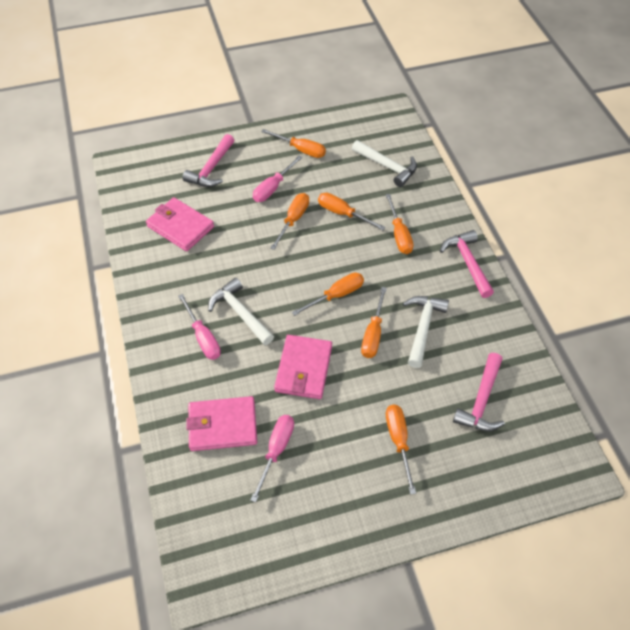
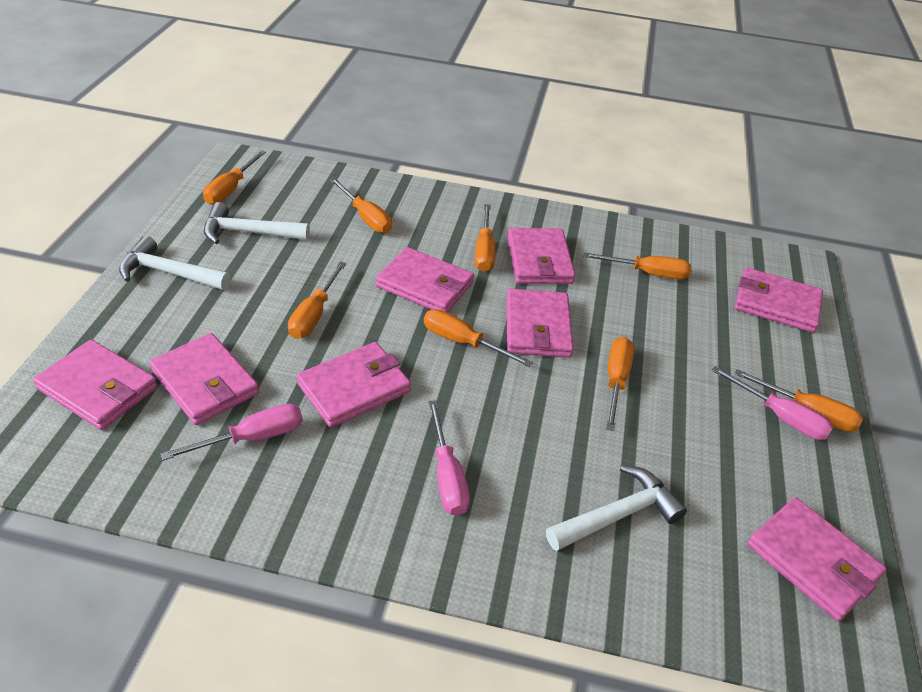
orange screwdriver: 7 -> 8
pink hammer: 3 -> 0
pink wallet: 3 -> 8

